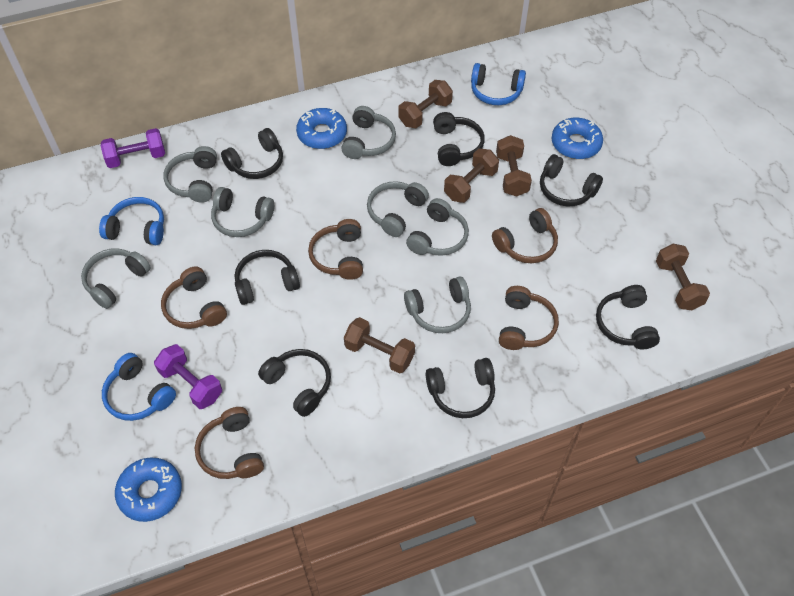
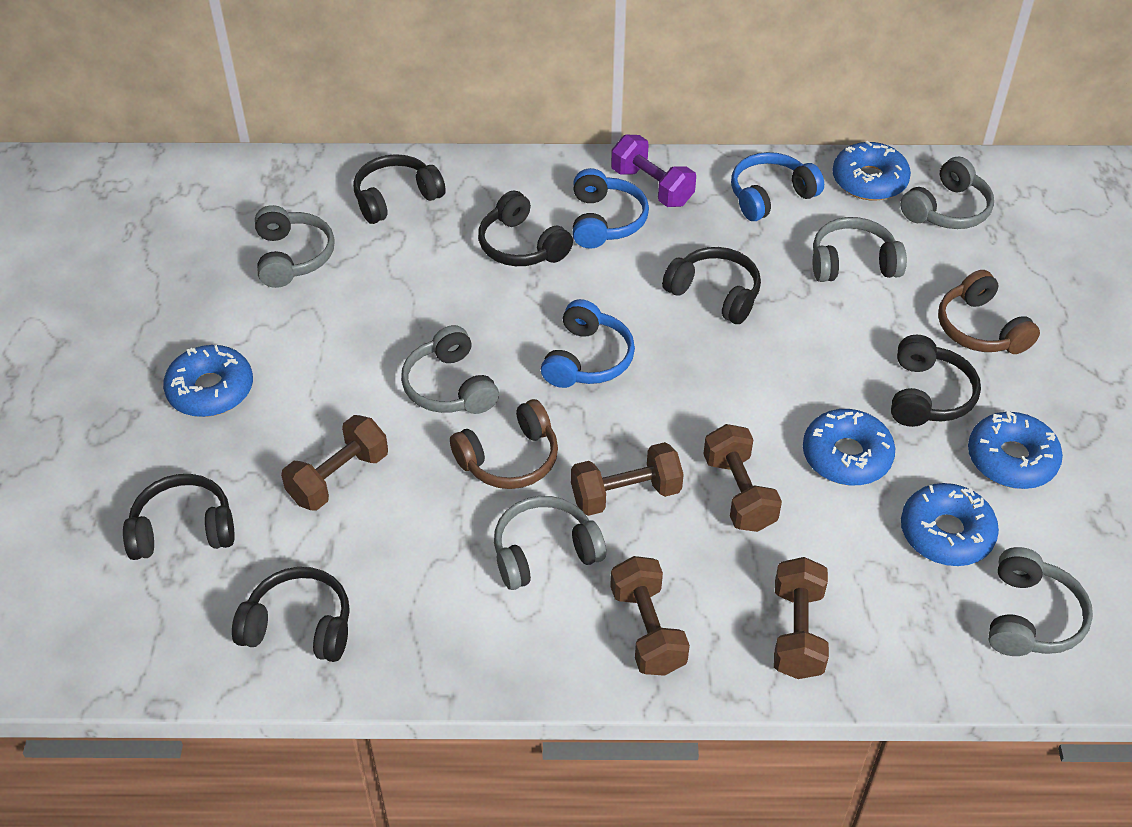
black headphones: 7 -> 6
blue donut: 3 -> 5
brown headphones: 5 -> 2
grey headphones: 7 -> 6
purple dumbbell: 2 -> 1

